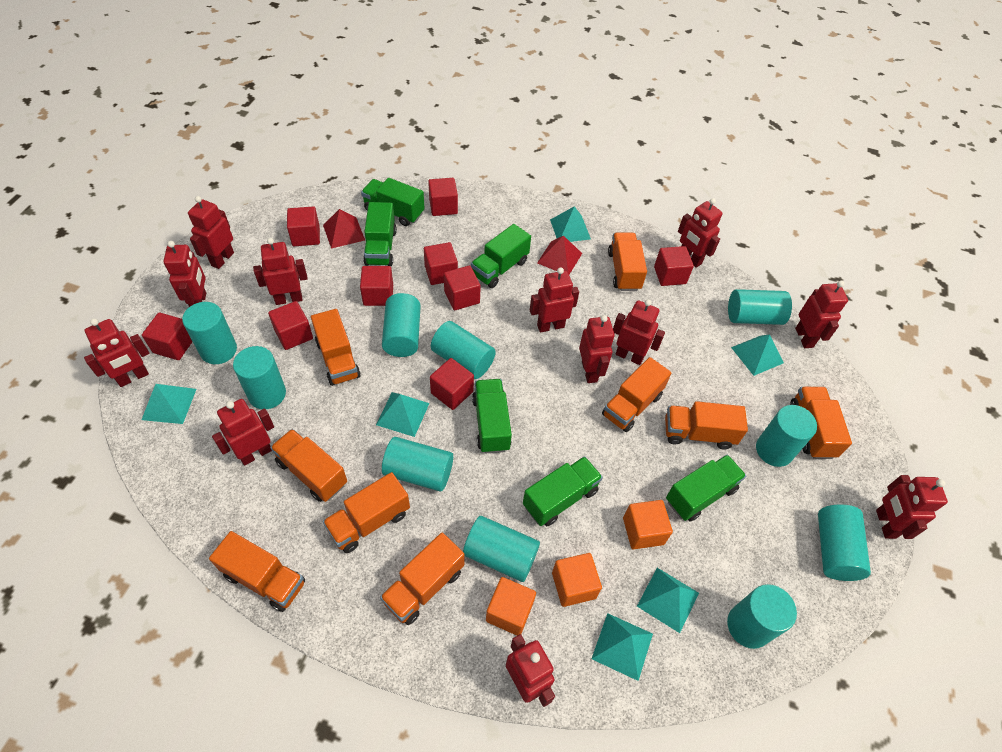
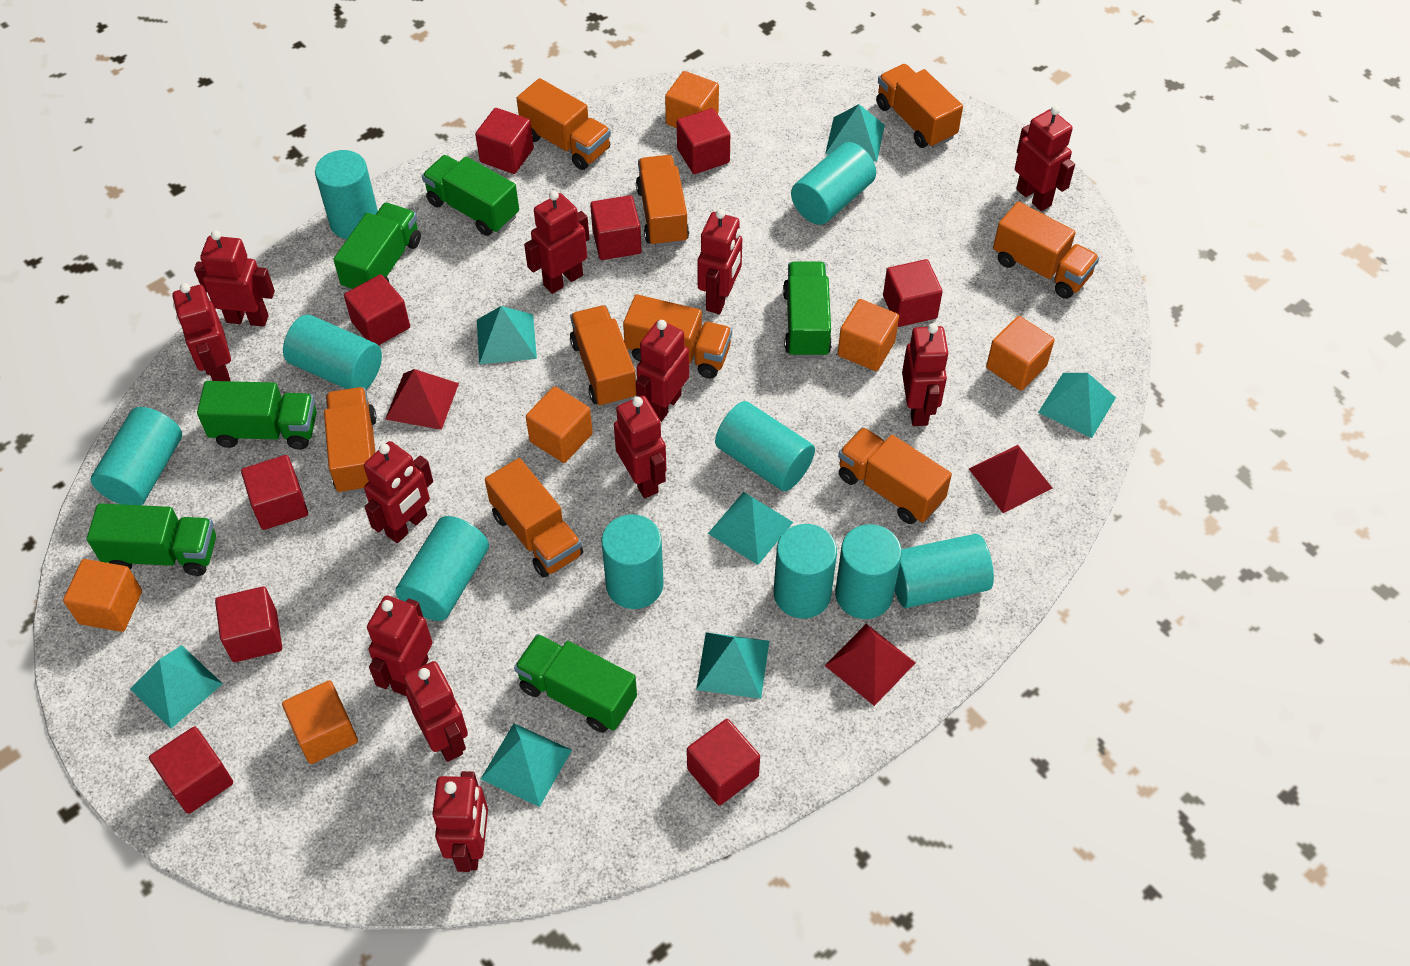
orange cube: 3 -> 6
red pyramid: 2 -> 3
turquoise pyramid: 6 -> 7

